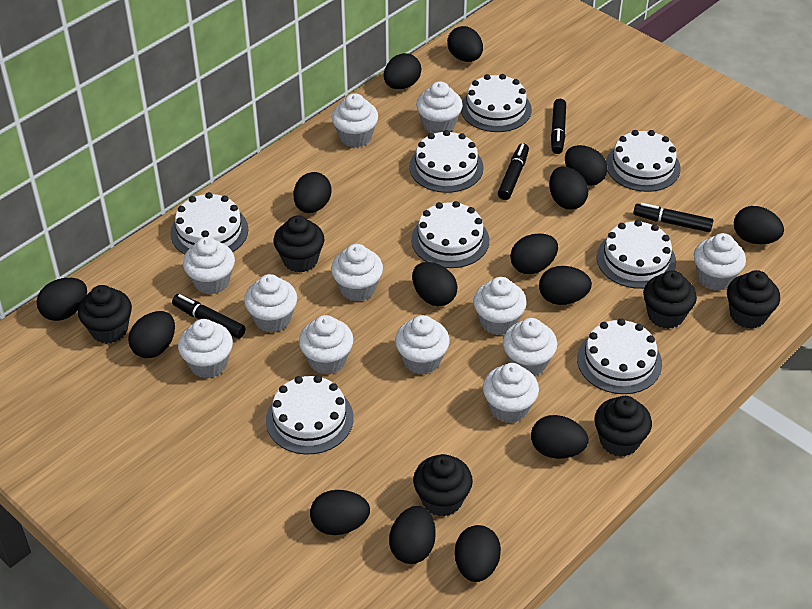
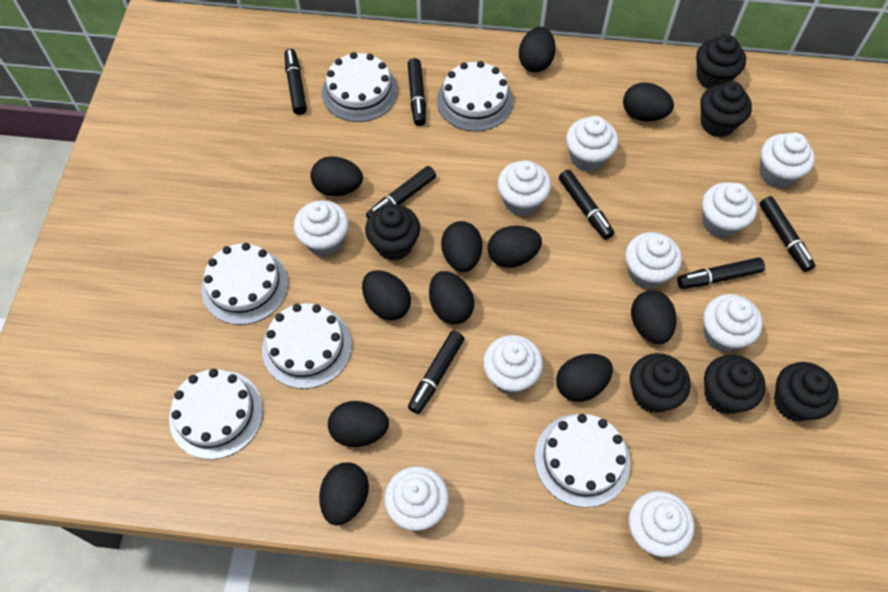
black egg: 15 -> 11
black marker: 4 -> 7
white cake: 8 -> 6
white cupcake: 12 -> 10

